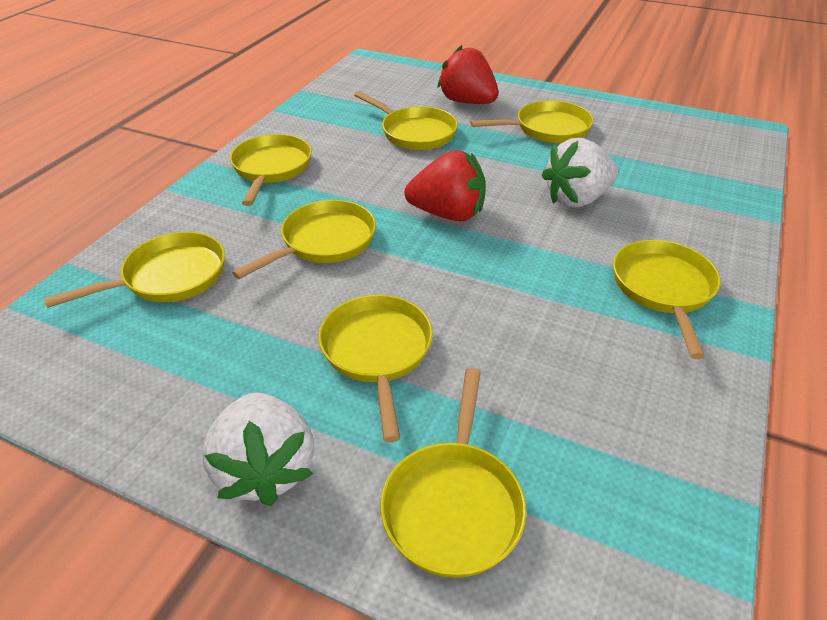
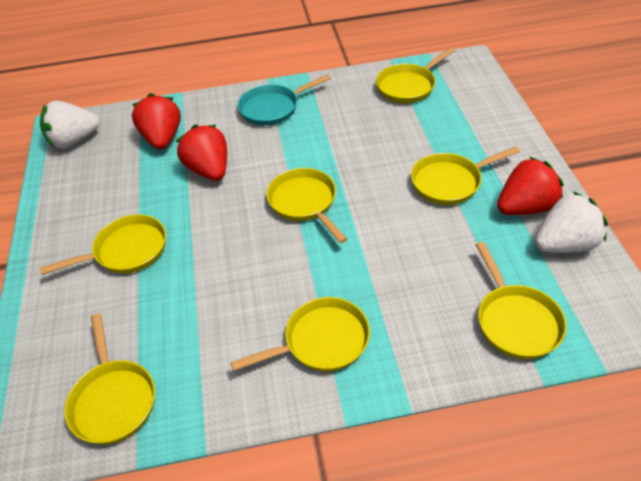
red strawberry: 2 -> 3
turquoise pan: 0 -> 1
yellow pan: 8 -> 7

